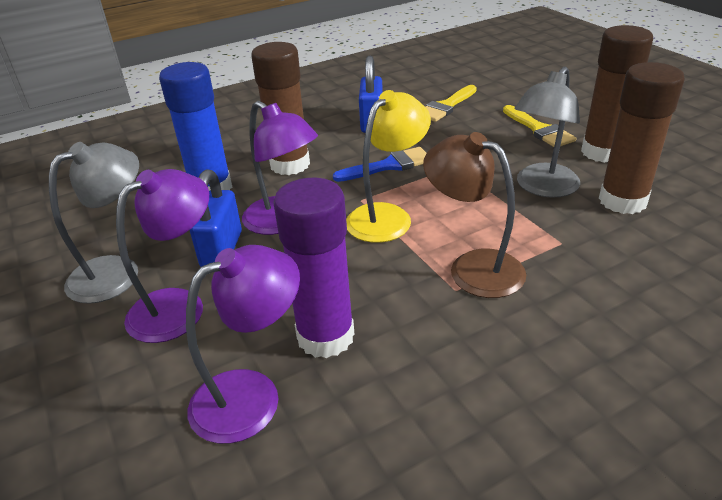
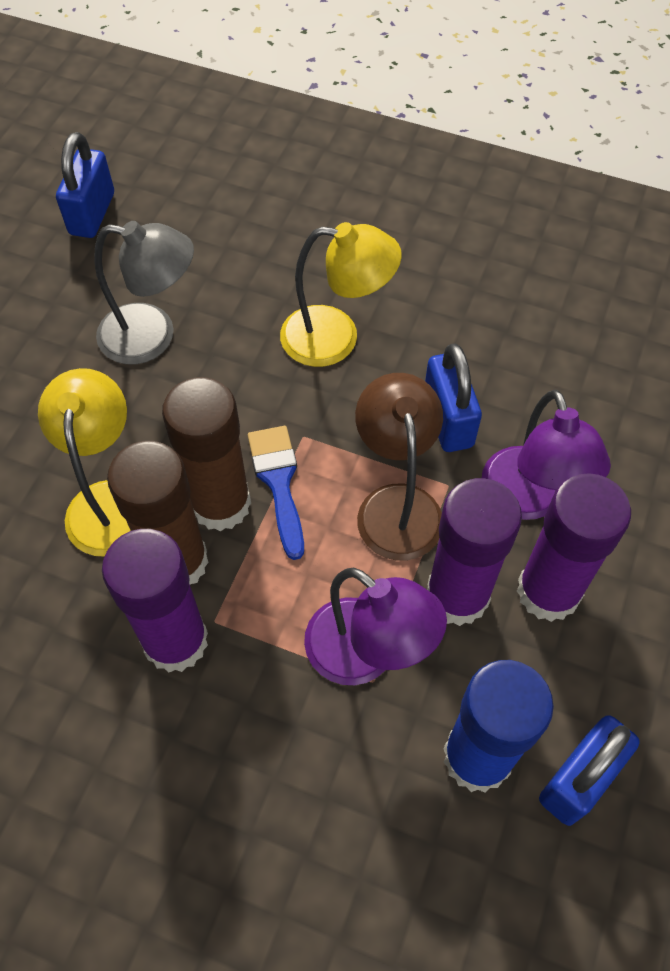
blue padlock: 2 -> 3
brown glue stick: 3 -> 2
grey lamp: 2 -> 1
purple glue stick: 1 -> 3
purple lamp: 3 -> 2
yellow brush: 2 -> 0
yellow lamp: 1 -> 2

